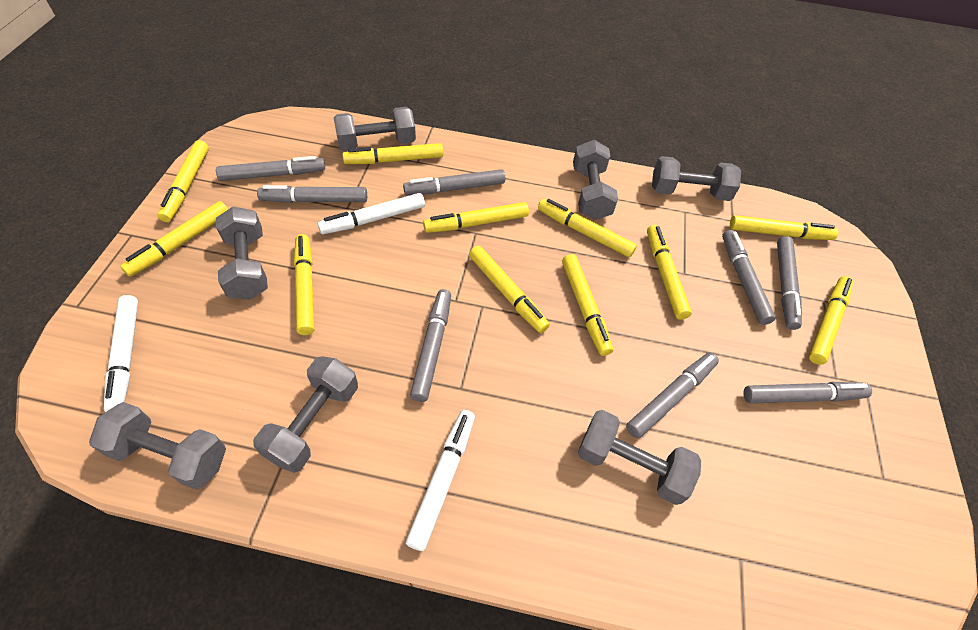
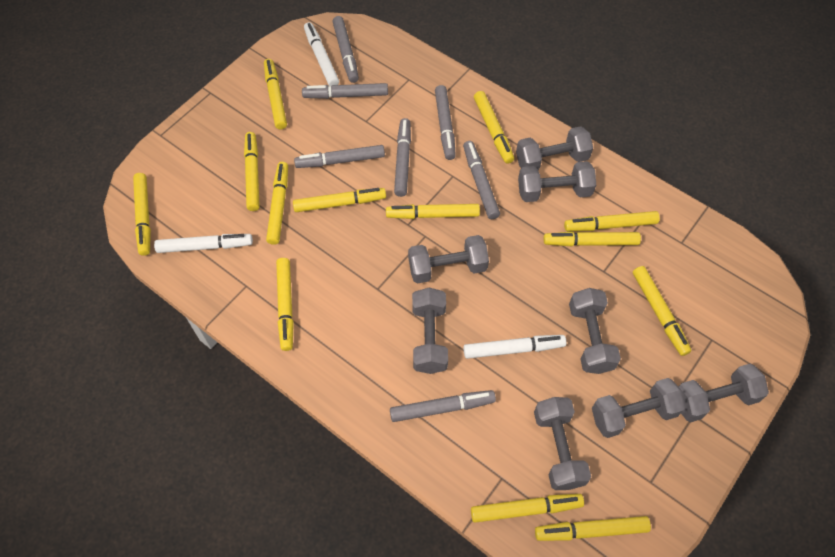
grey dumbbell: 7 -> 8
grey marker: 8 -> 7
yellow marker: 11 -> 13

